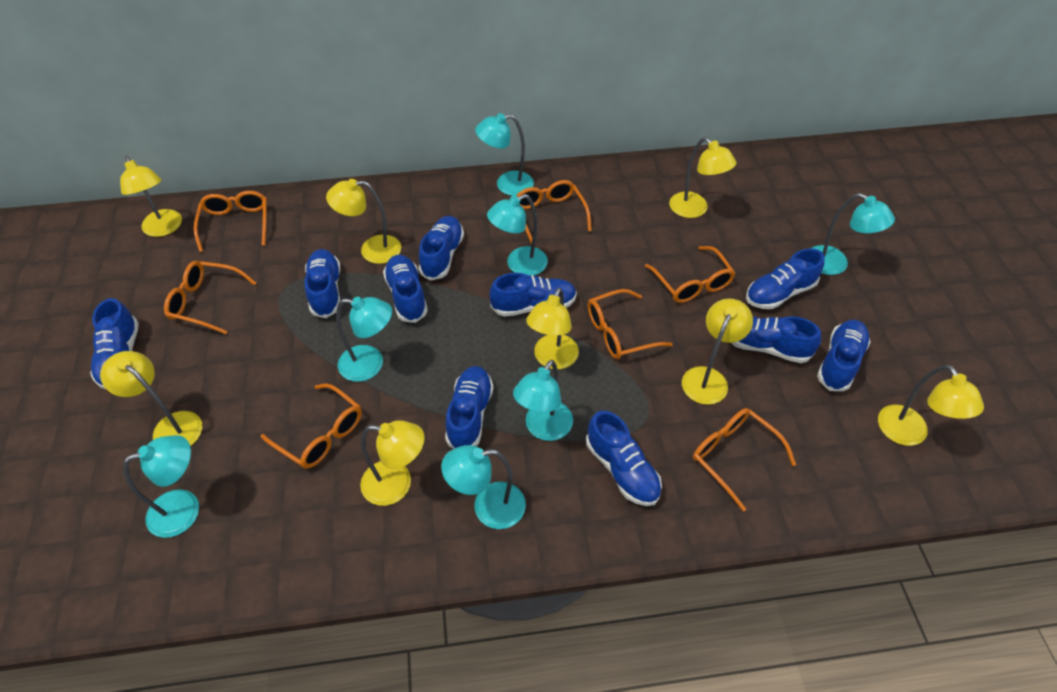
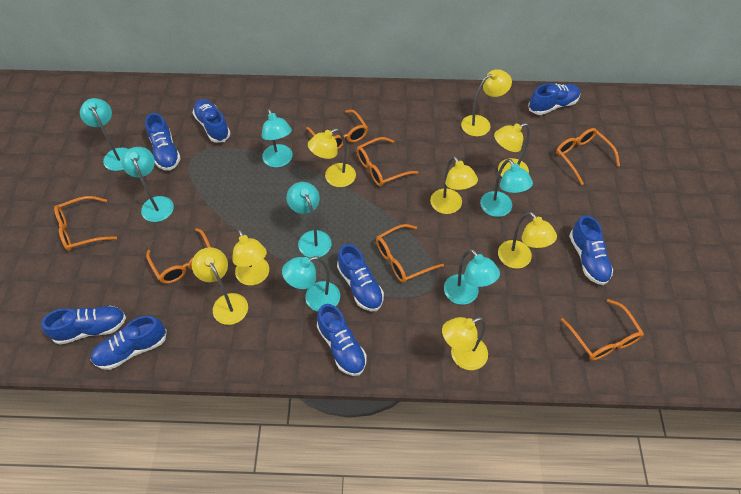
blue shoe: 10 -> 8

